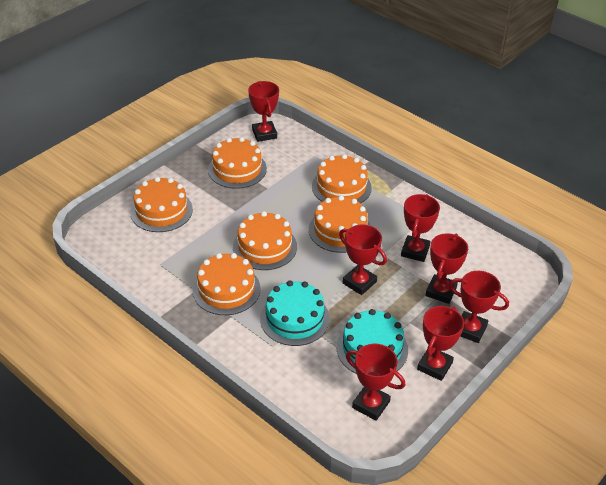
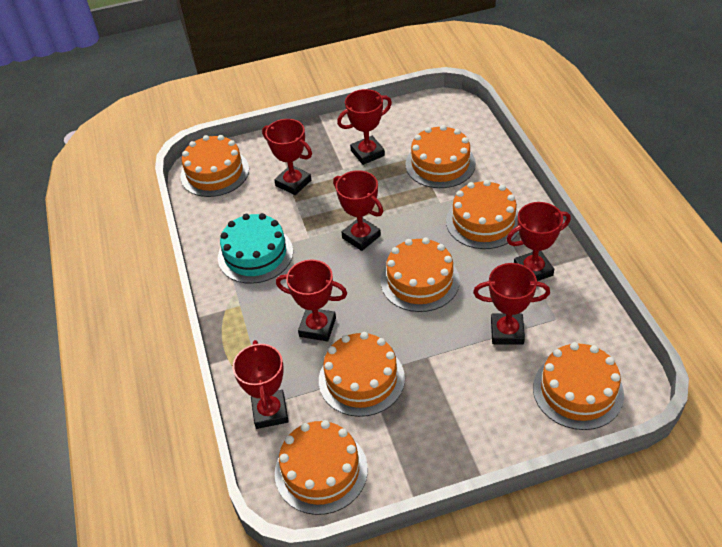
orange cake: 6 -> 7
turquoise cake: 2 -> 1

